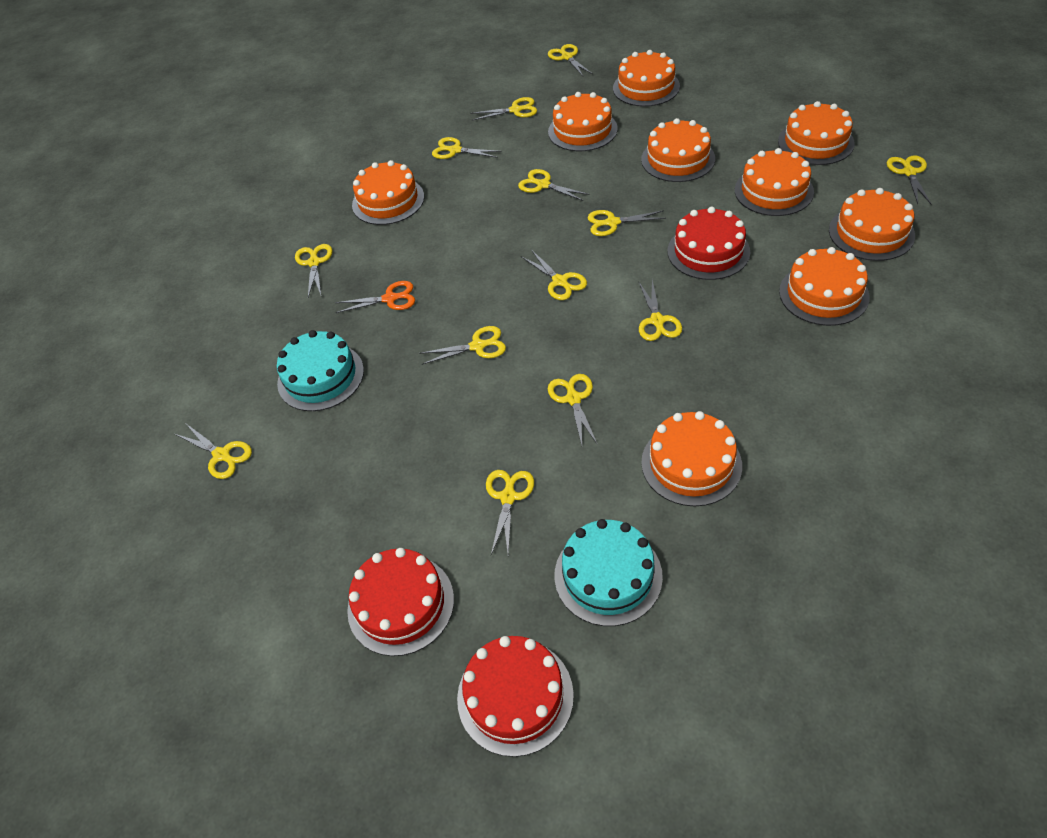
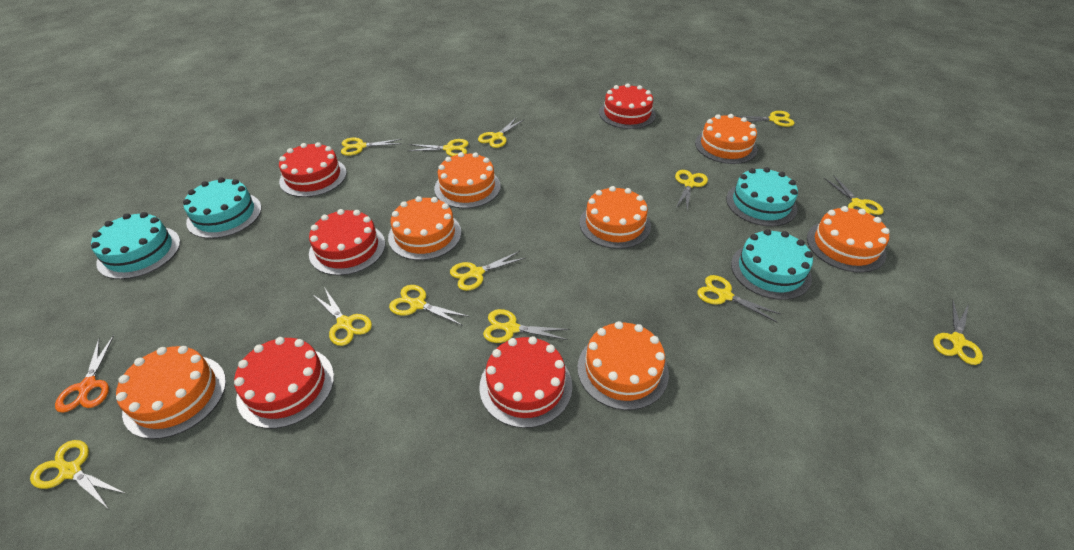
orange cake: 9 -> 7
red cake: 3 -> 5
turquoise cake: 2 -> 4

